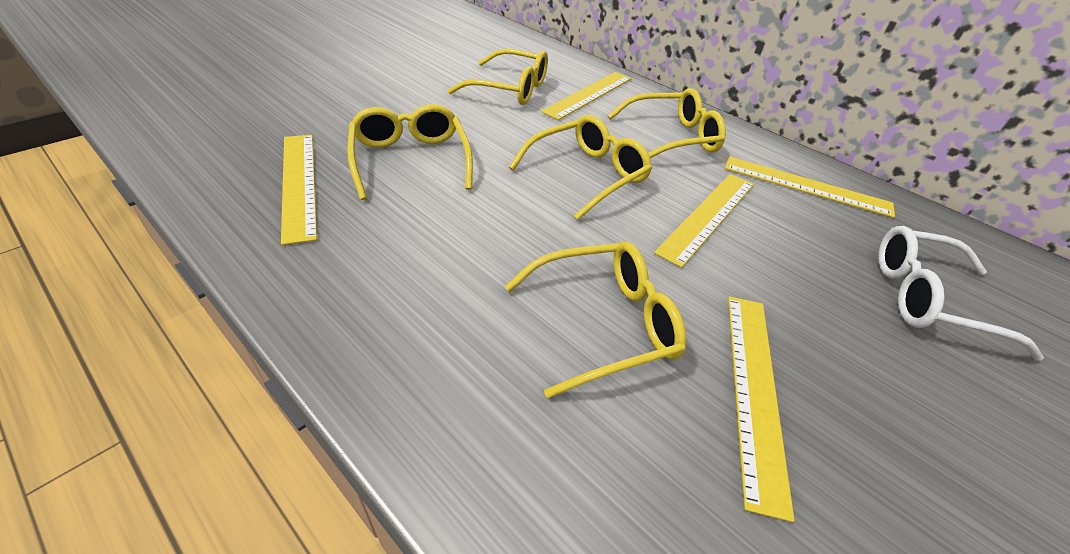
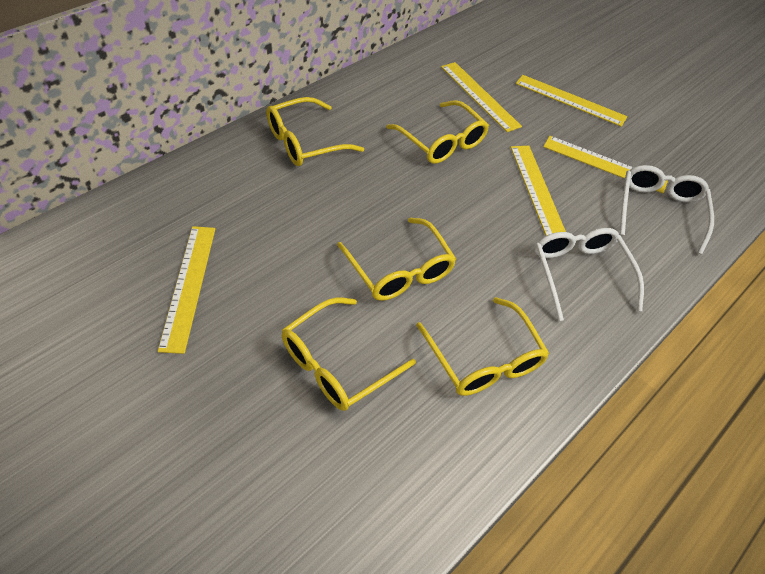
white glasses: 1 -> 2

